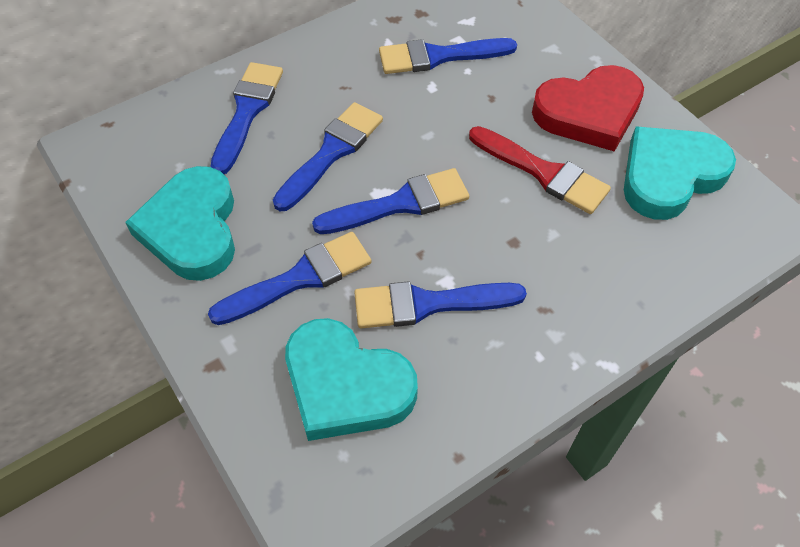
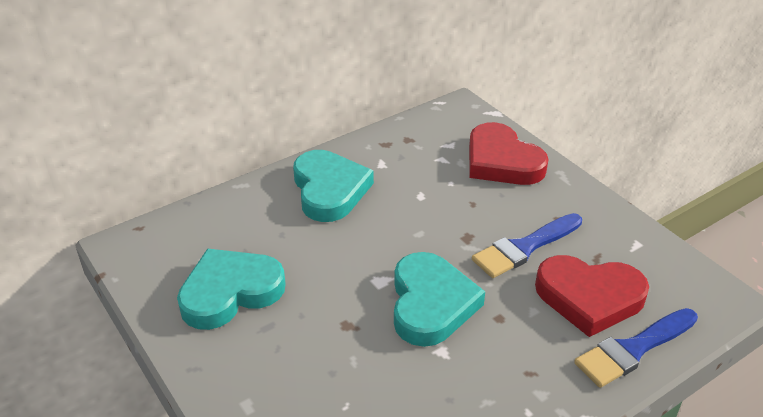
blue brush: 6 -> 2
red brush: 1 -> 0
red heart: 1 -> 2

